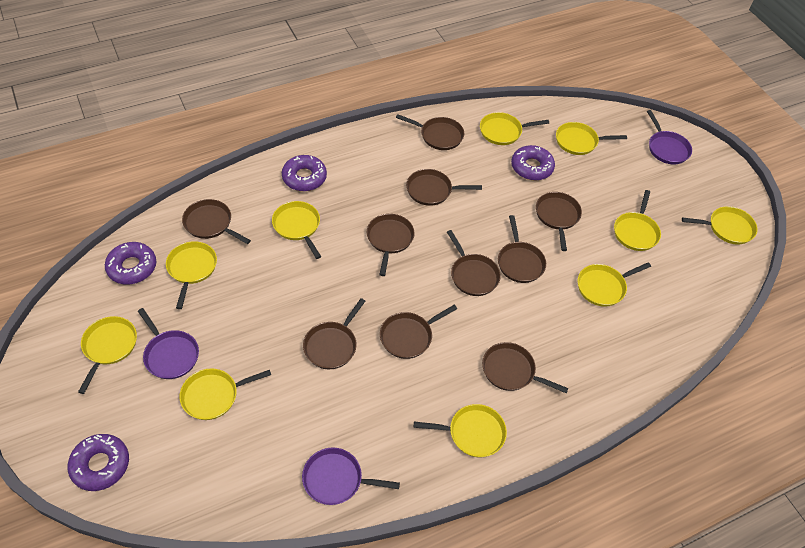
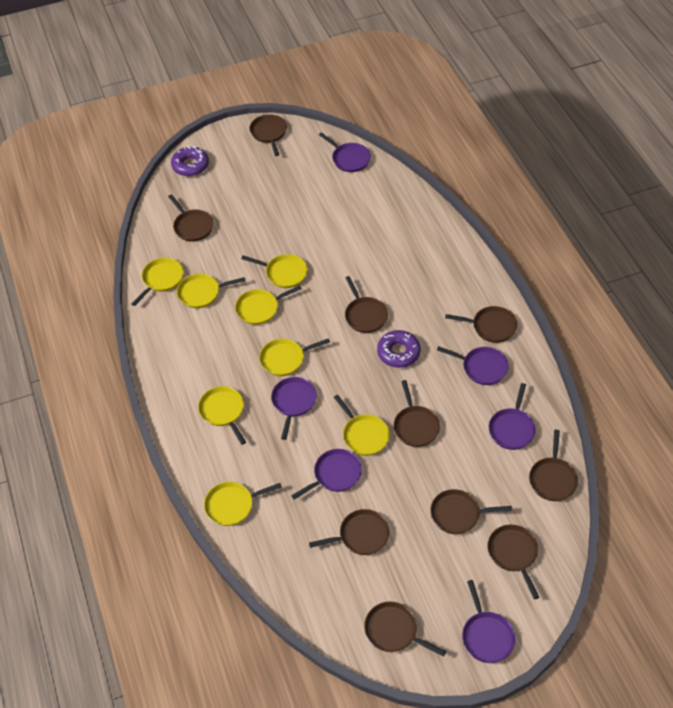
purple donut: 4 -> 2
purple pan: 3 -> 6
yellow pan: 10 -> 8

